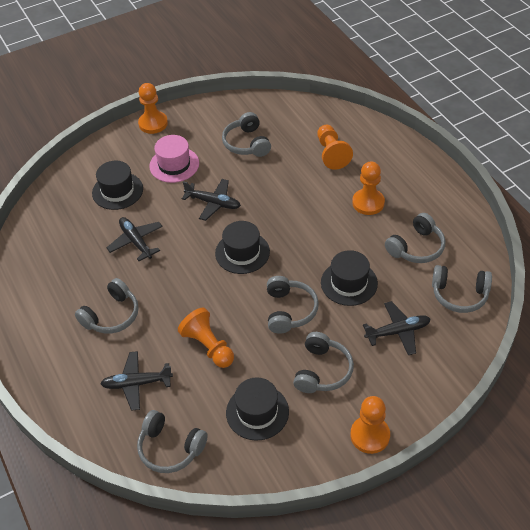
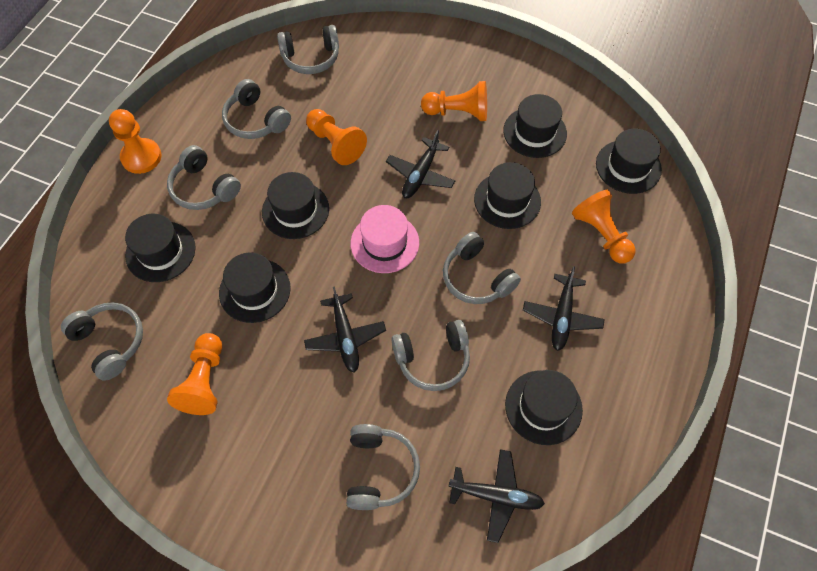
black hat: 4 -> 7

